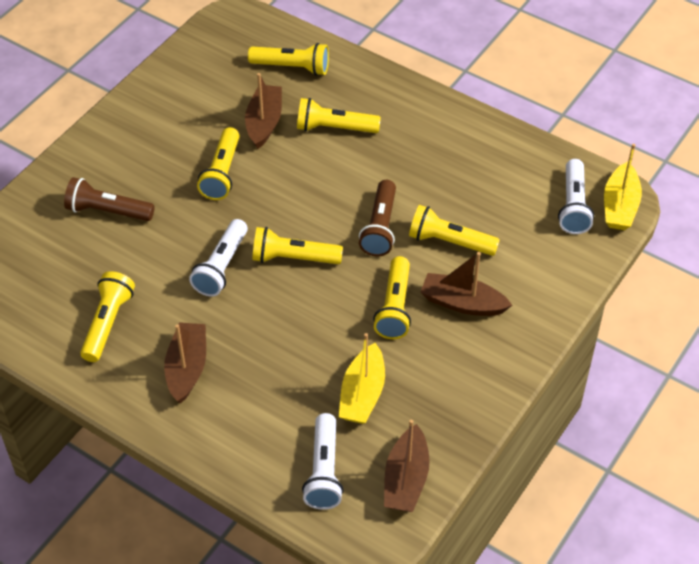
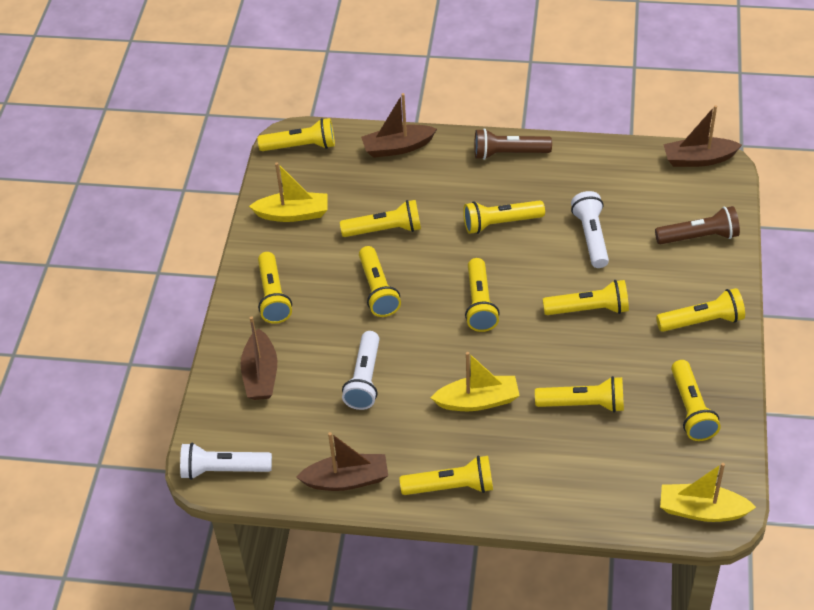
yellow boat: 2 -> 3
yellow flashlight: 7 -> 11

